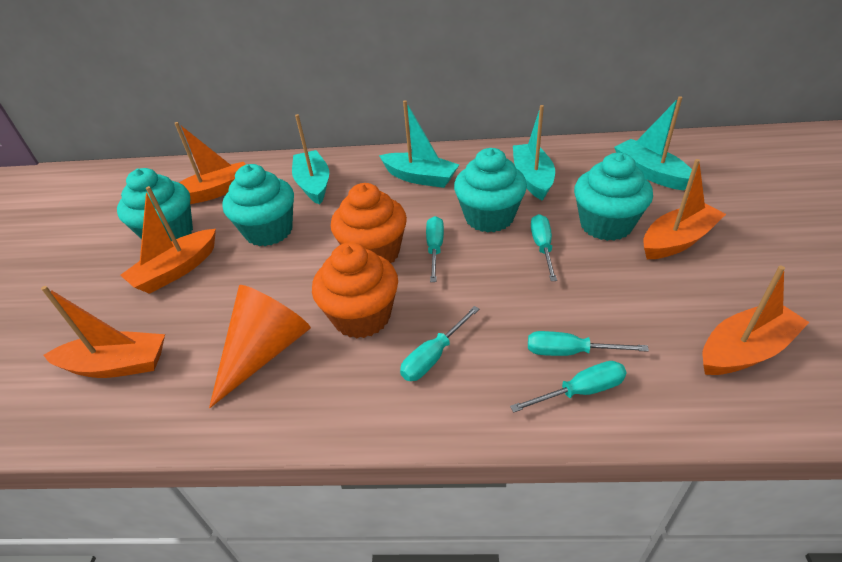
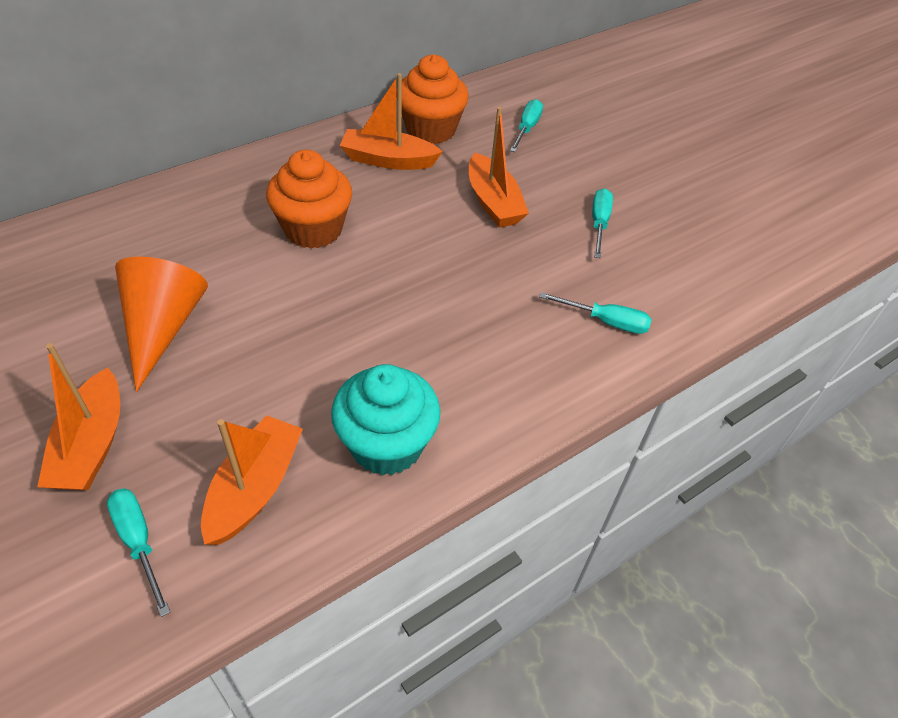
orange boat: 5 -> 4
turquoise boat: 4 -> 0
turquoise cupcake: 4 -> 1
turquoise screwdriver: 5 -> 4

